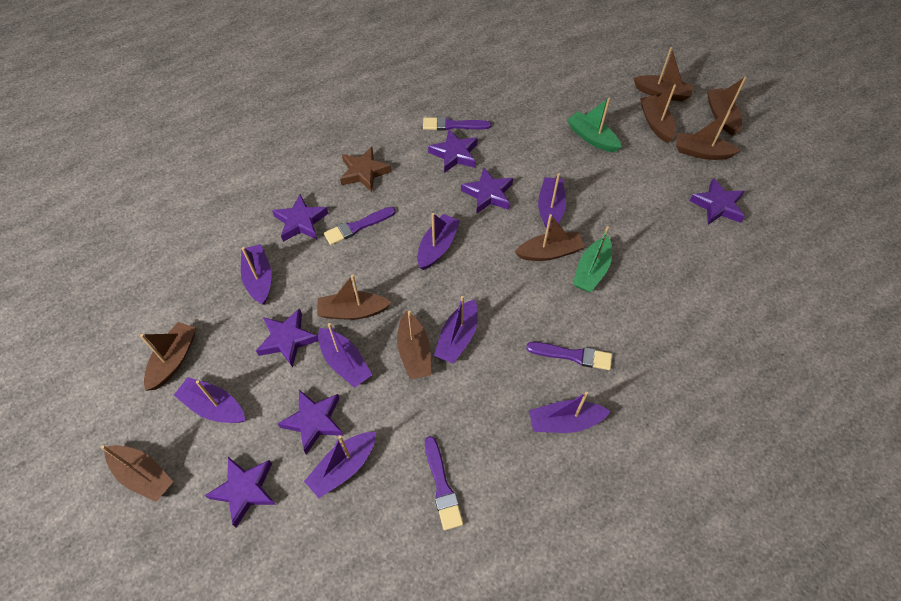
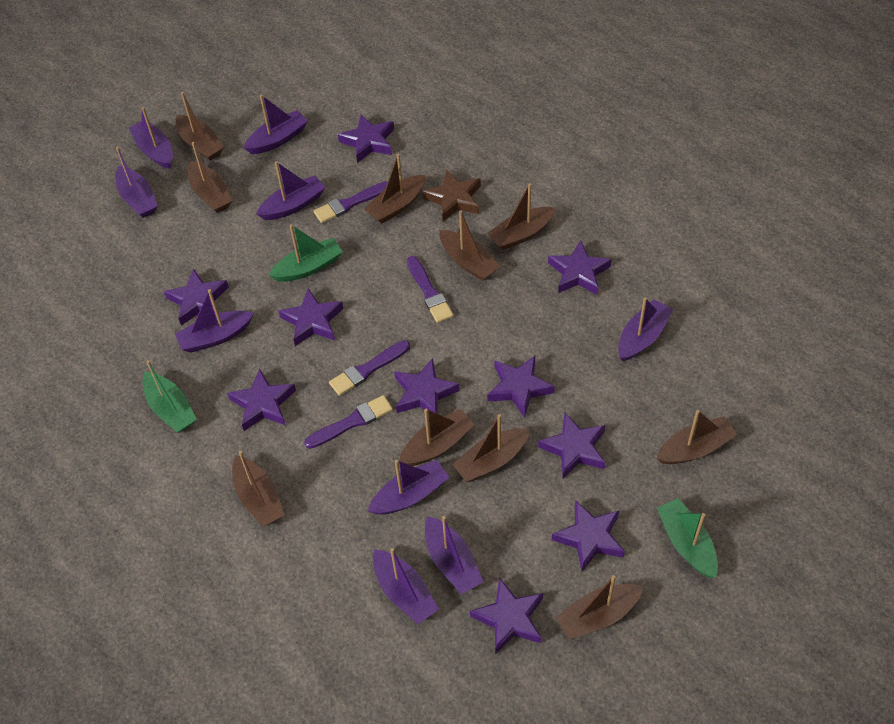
brown boat: 9 -> 10
green boat: 2 -> 3
purple boat: 8 -> 9
purple star: 7 -> 10

